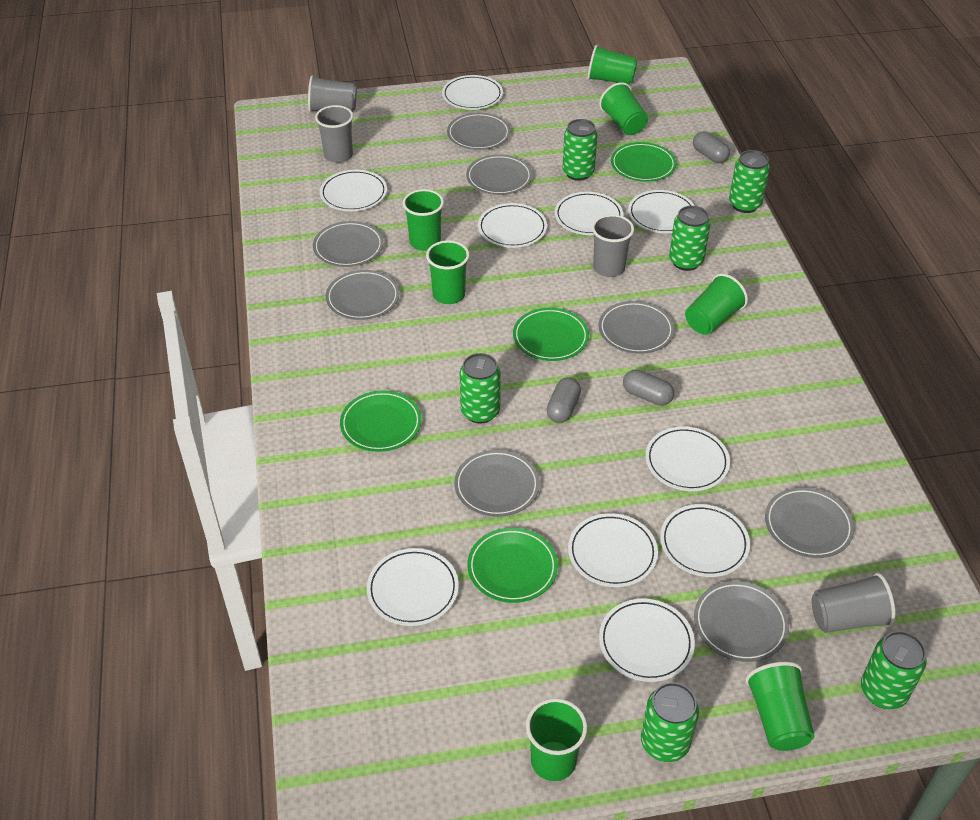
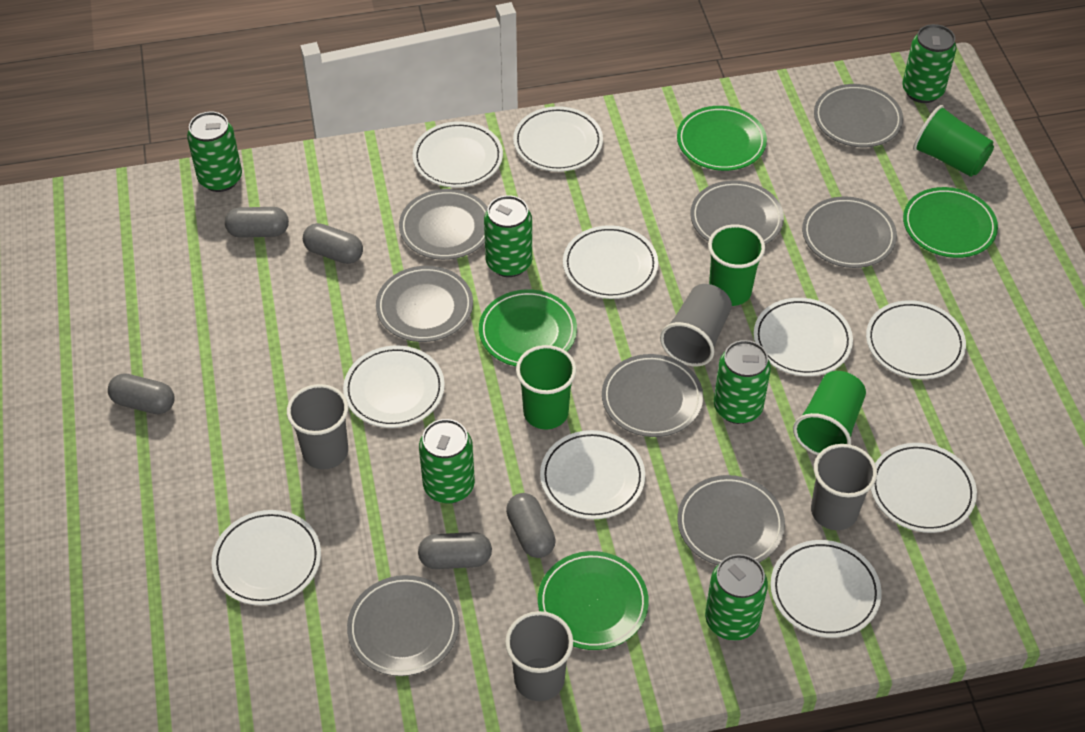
green cup: 7 -> 4
grey capsule: 3 -> 5

